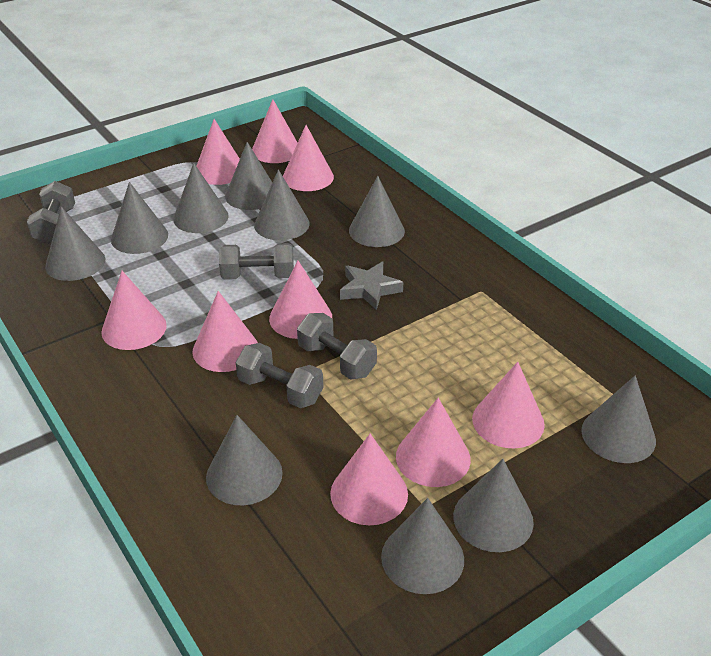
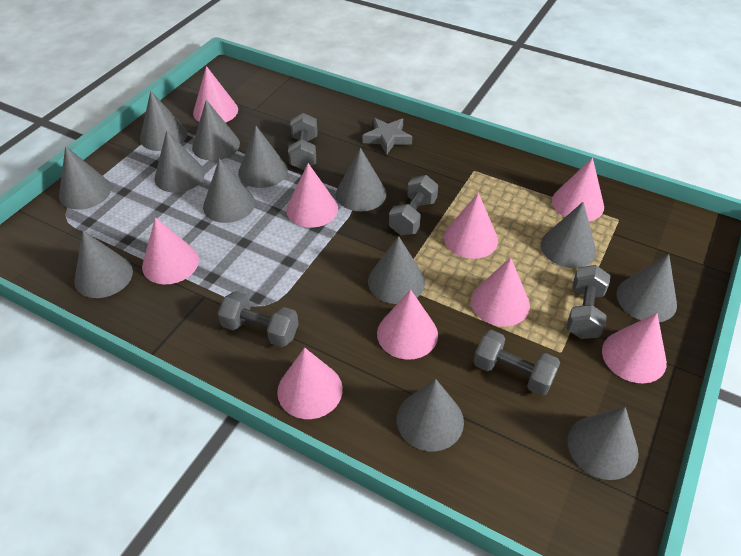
grey cone: 10 -> 13
grey dumbbell: 4 -> 5

